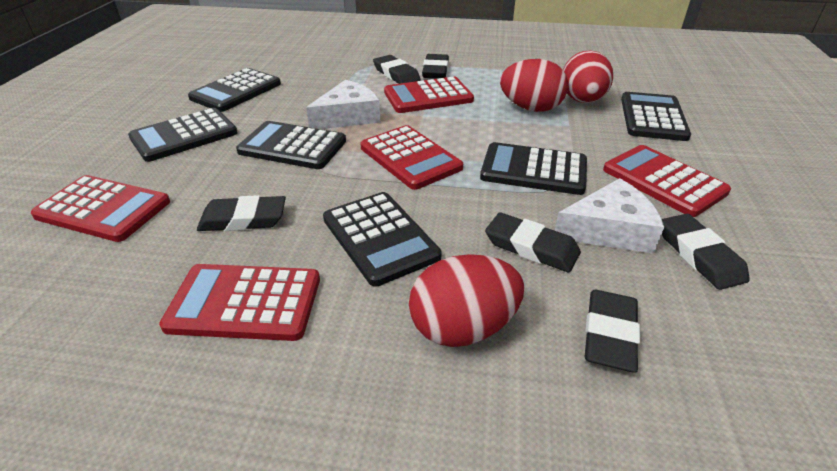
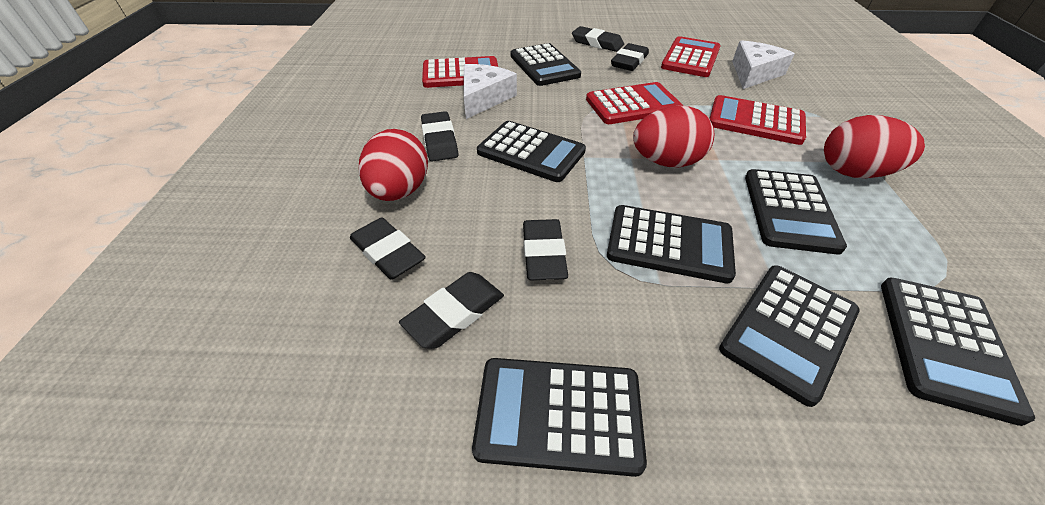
black calculator: 6 -> 7
red calculator: 5 -> 4

